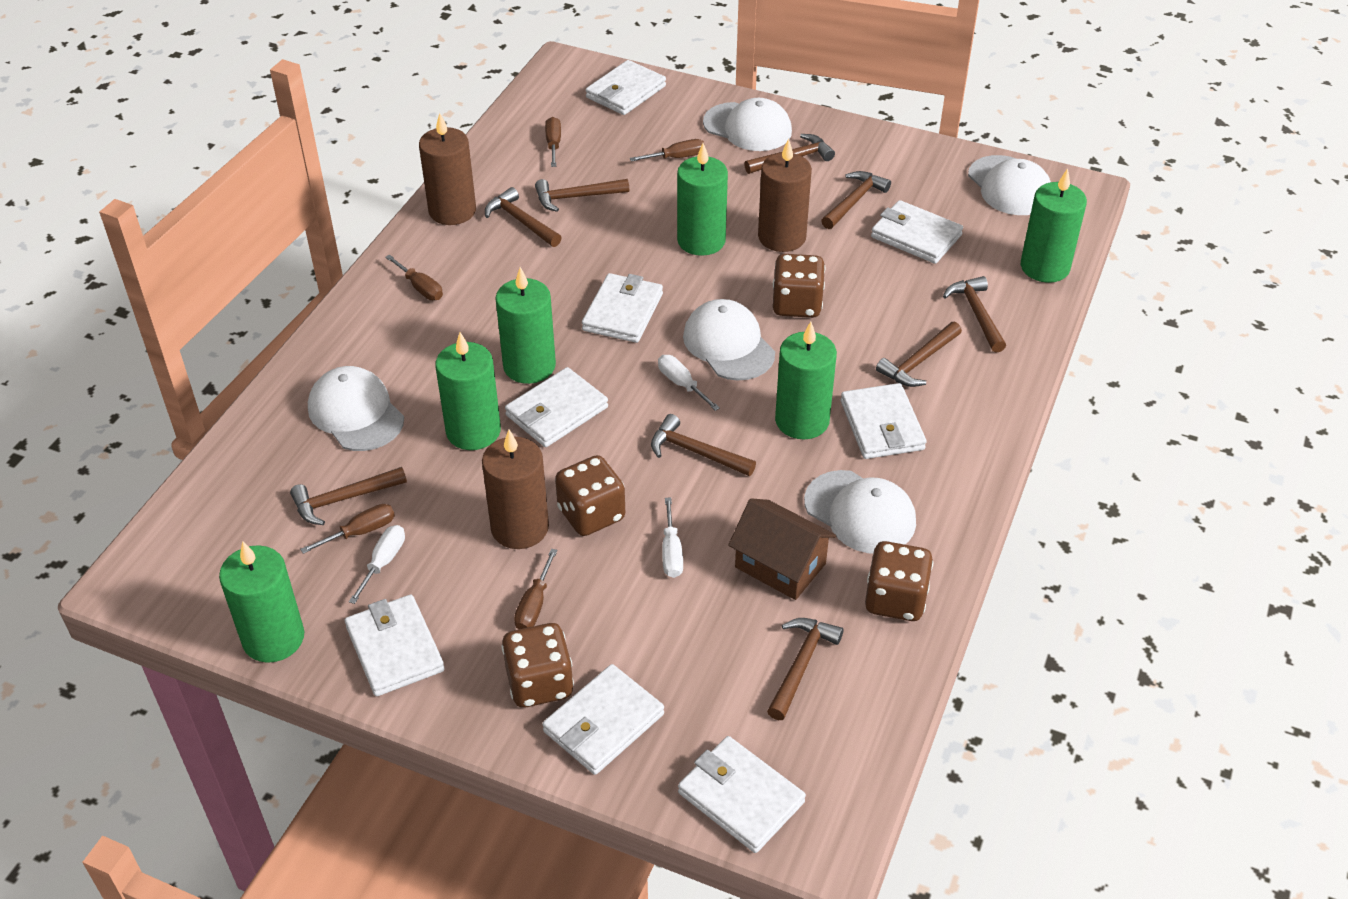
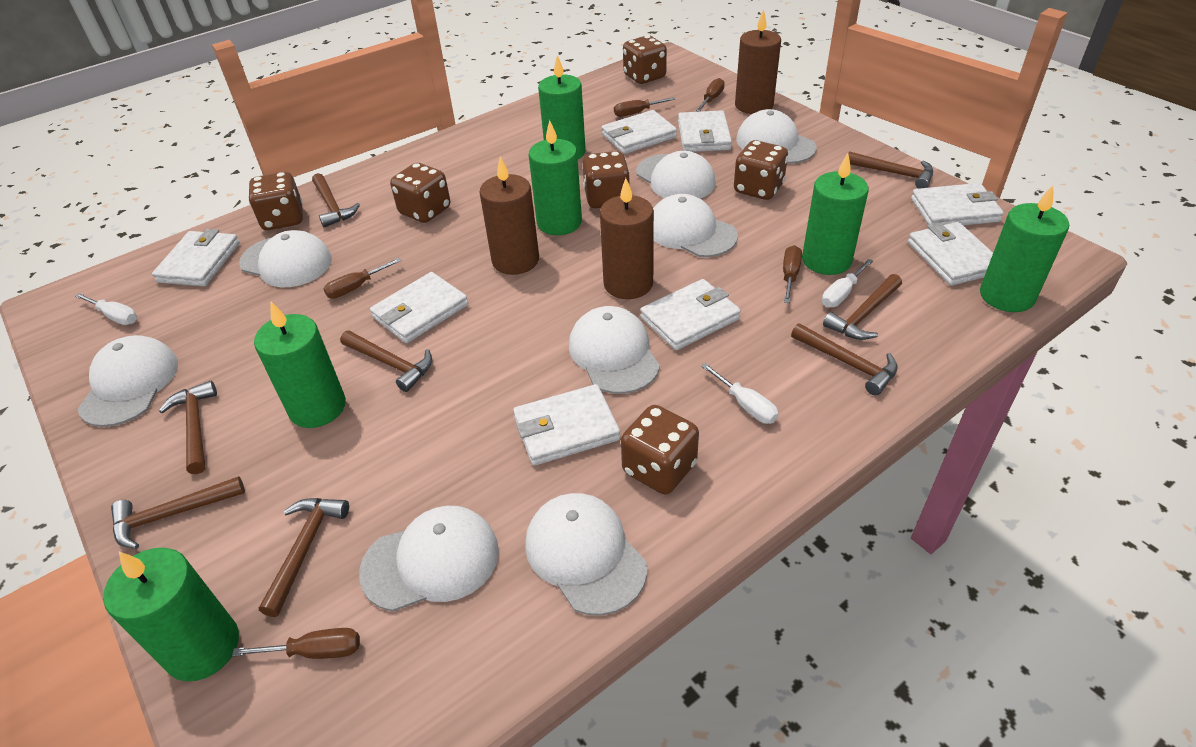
brown dice: 4 -> 6
brown hammer: 9 -> 8
brown house: 1 -> 0
white cap: 5 -> 8

